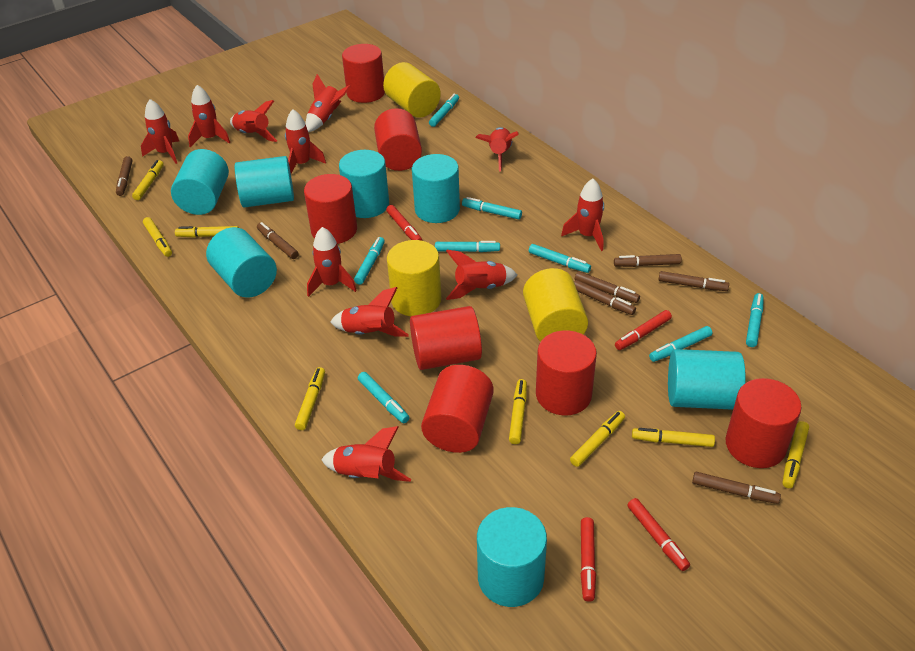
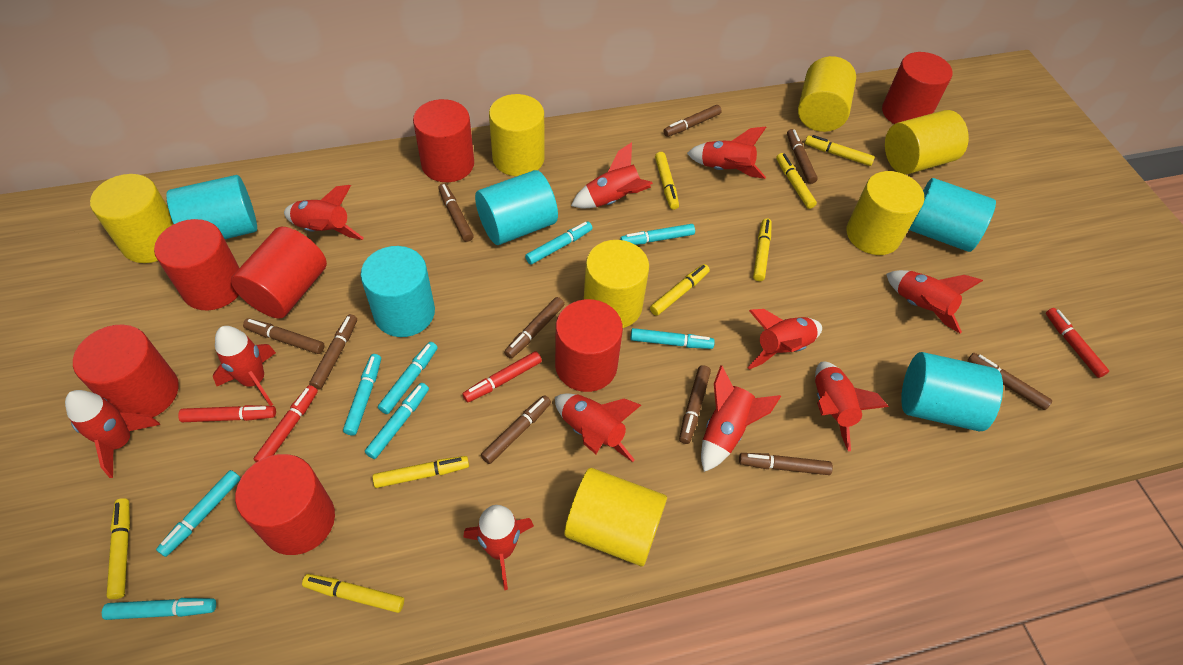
brown marker: 7 -> 10
turquoise cylinder: 7 -> 5
yellow cylinder: 3 -> 7

